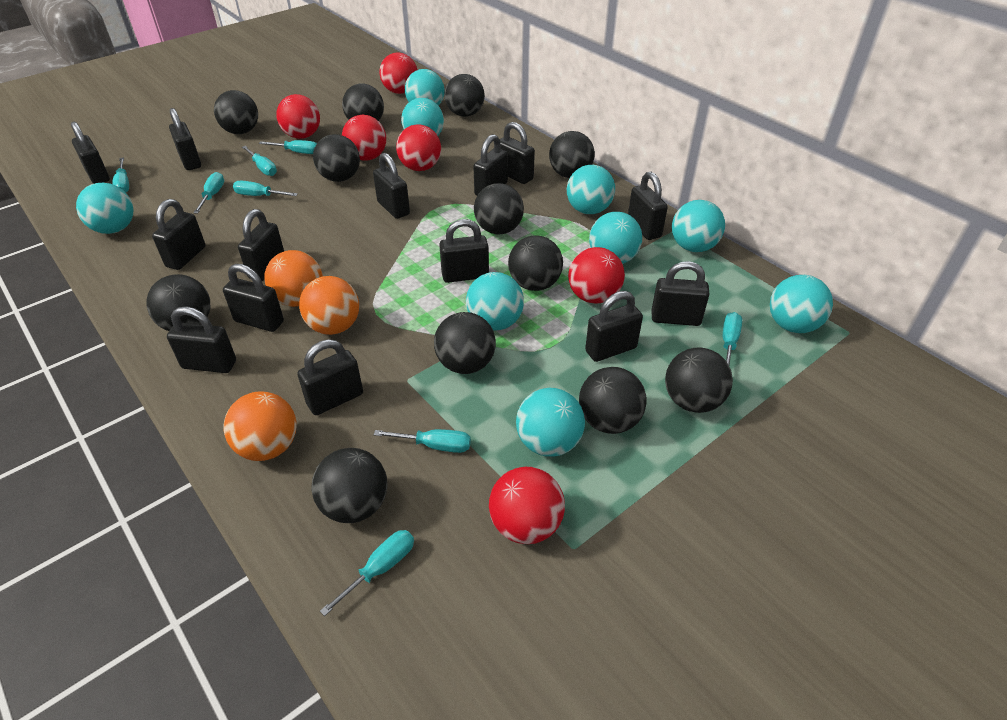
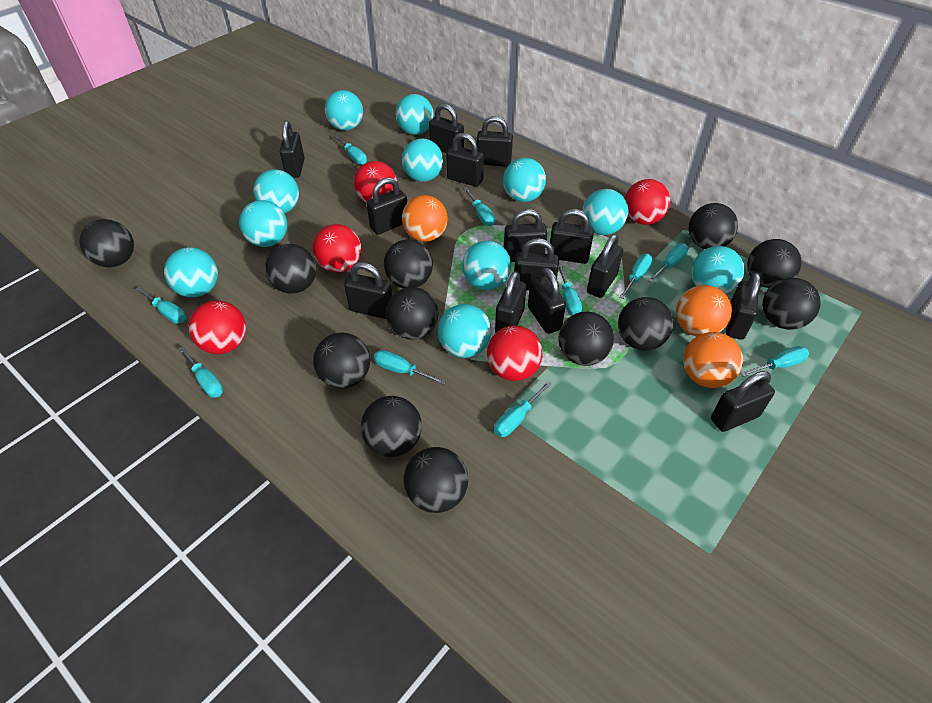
red ball: 6 -> 5
turquoise ball: 9 -> 11
turquoise screwdriver: 8 -> 10

